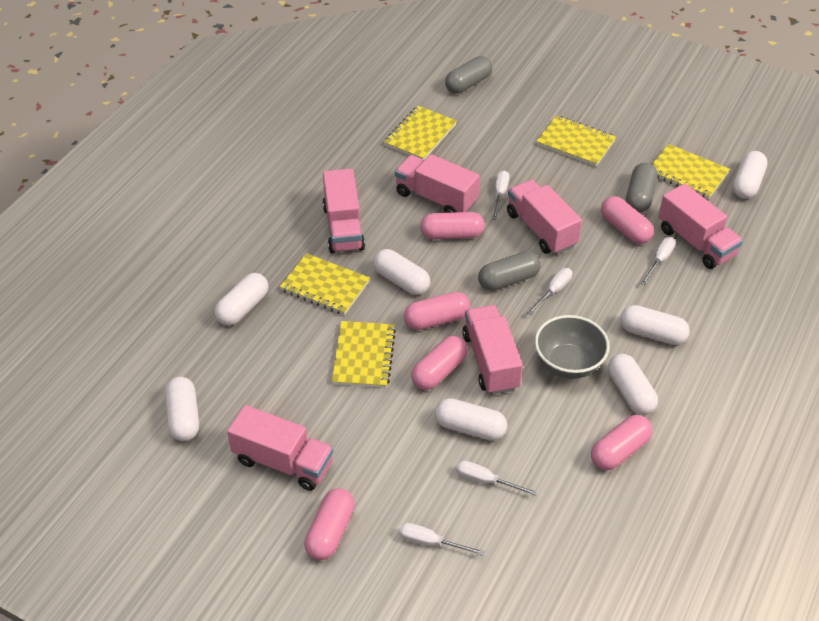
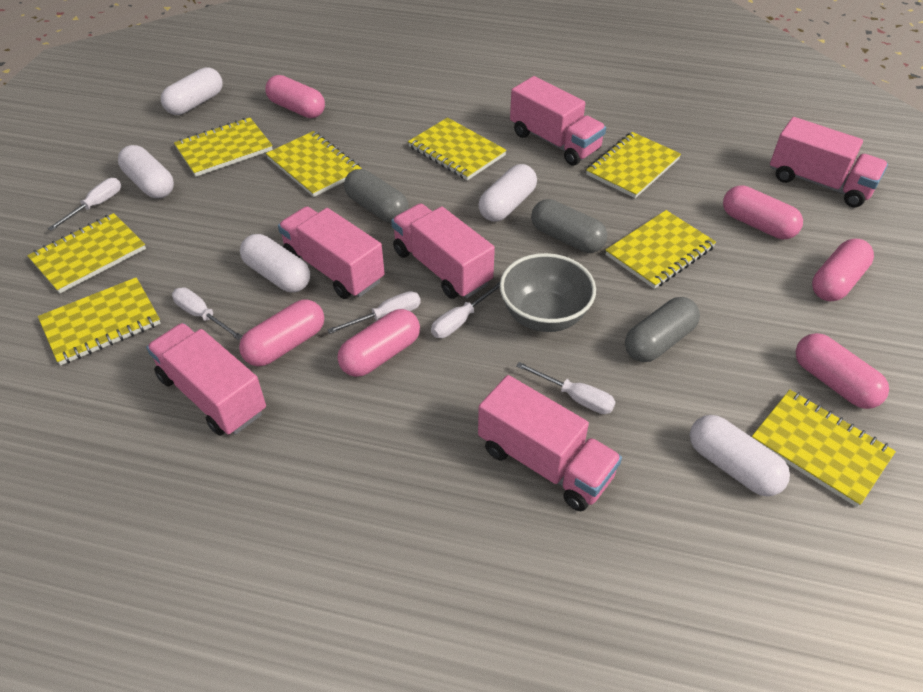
white capsule: 7 -> 5
yellow notebook: 5 -> 8

